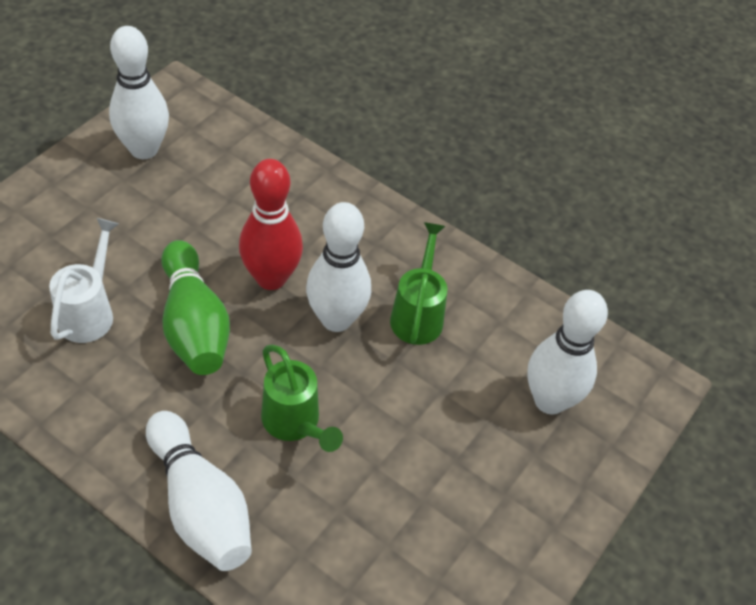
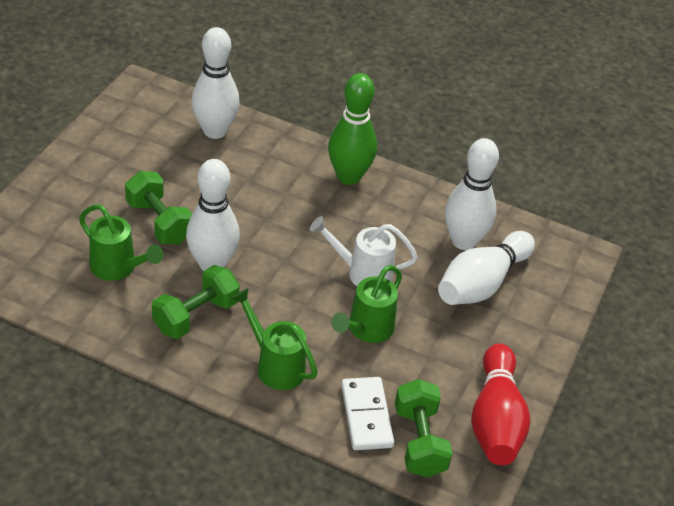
green dumbbell: 0 -> 3
green watering can: 2 -> 3
white domino: 0 -> 1

